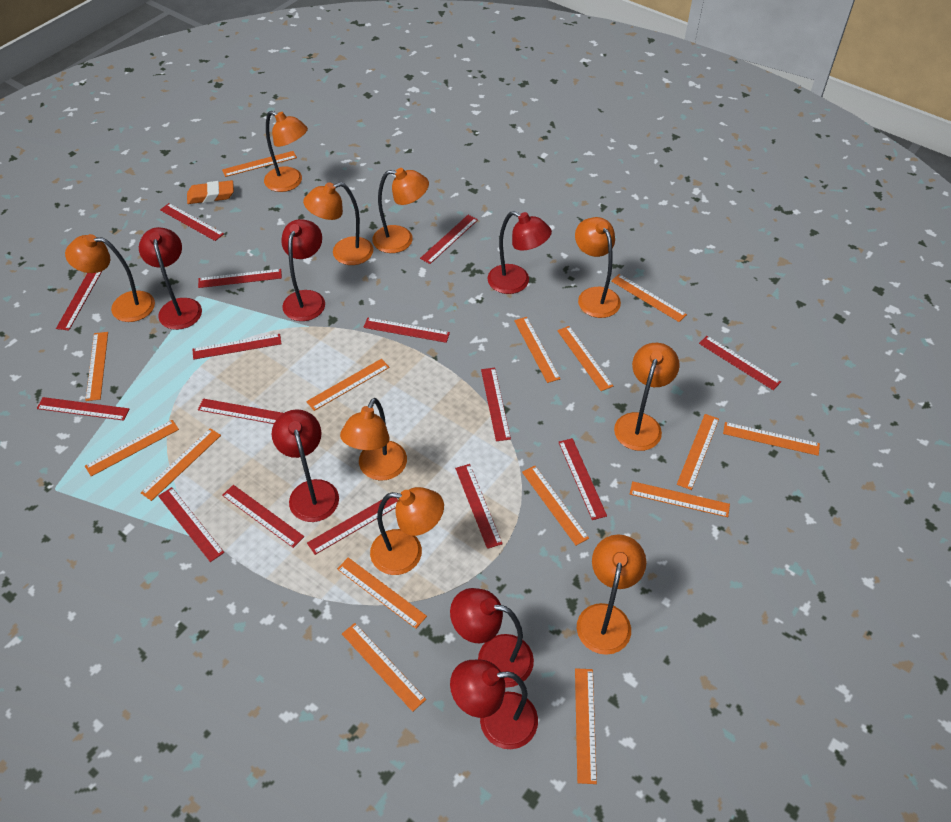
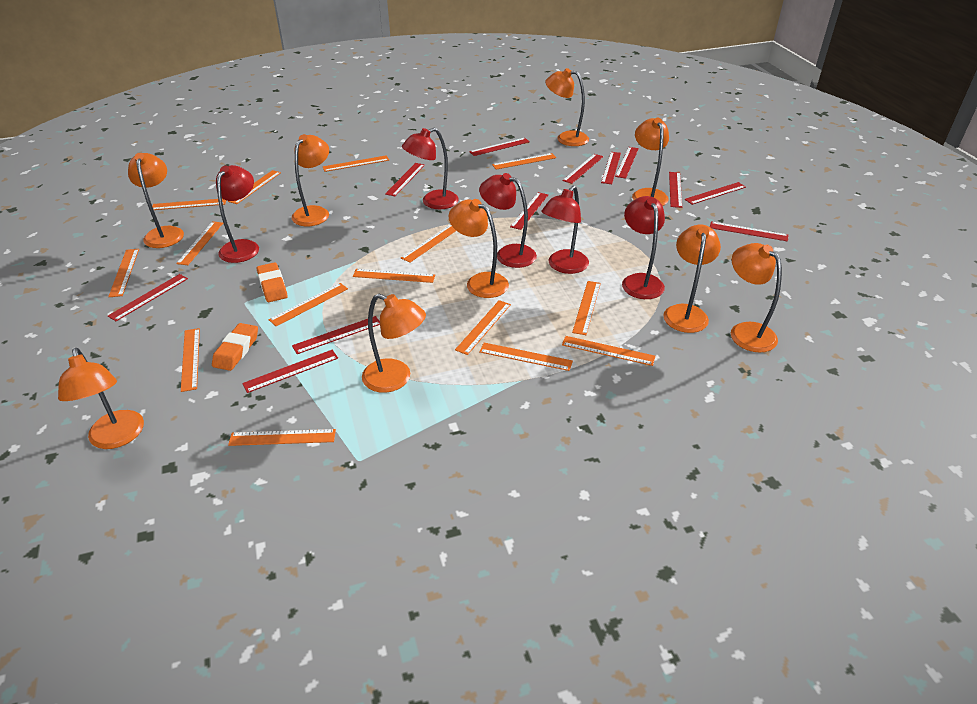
orange eraser: 1 -> 2
red lamp: 6 -> 5
red ruler: 15 -> 12

